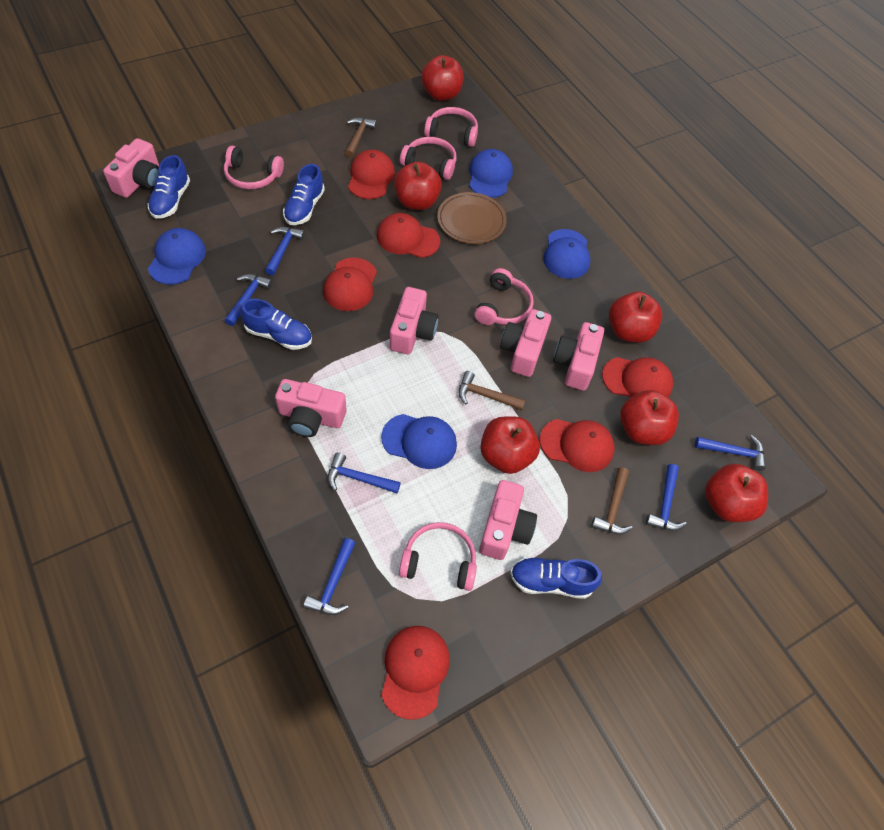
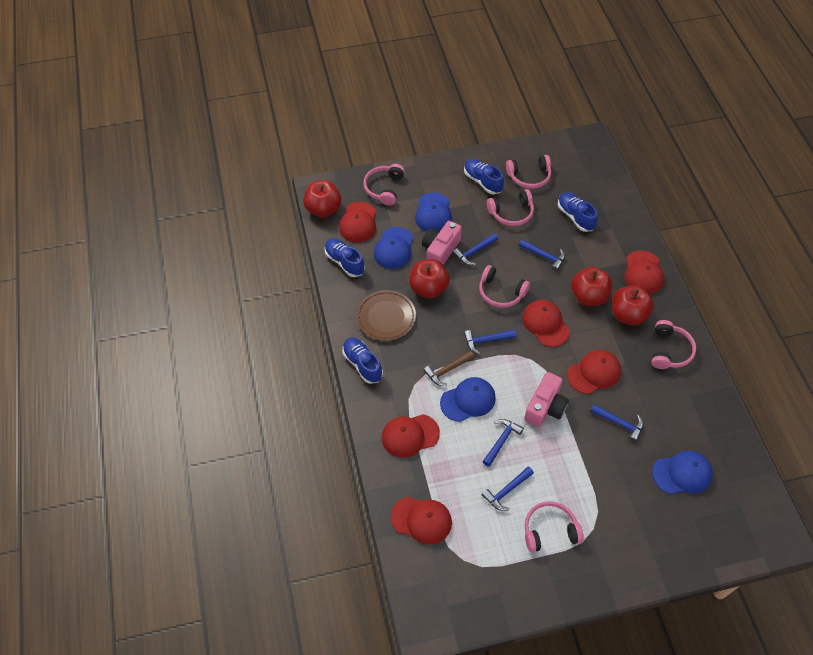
brown hammer: 3 -> 1
pink camera: 6 -> 2
pink headphones: 5 -> 6
red apple: 6 -> 4

